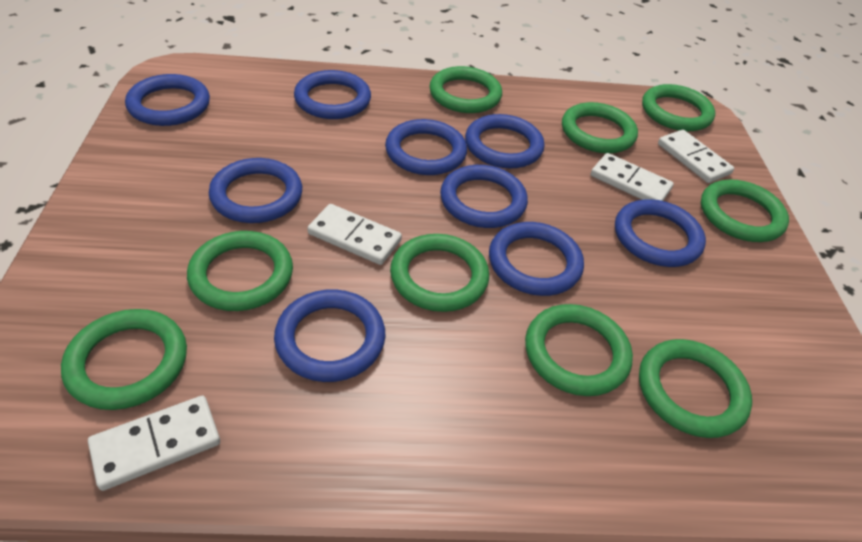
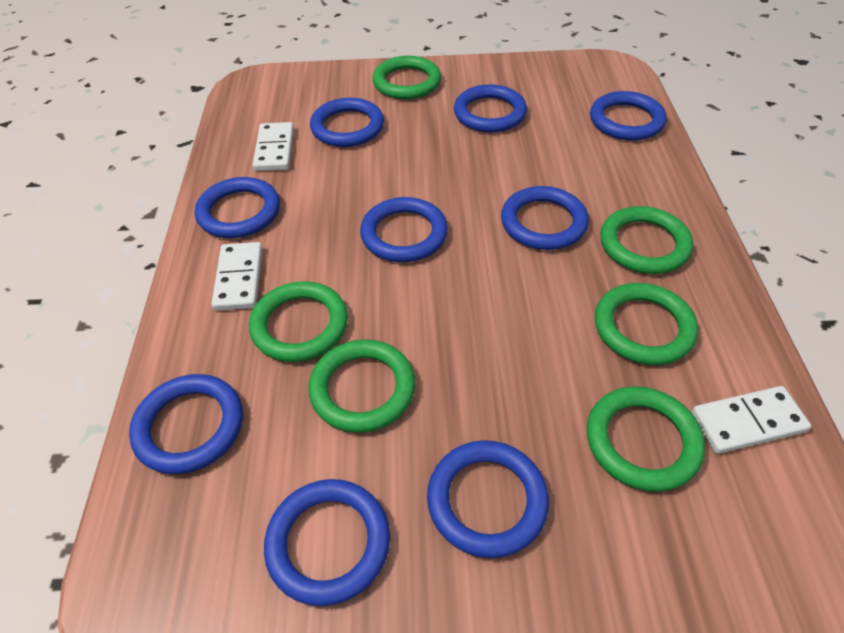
green ring: 9 -> 6
white domino: 4 -> 3

